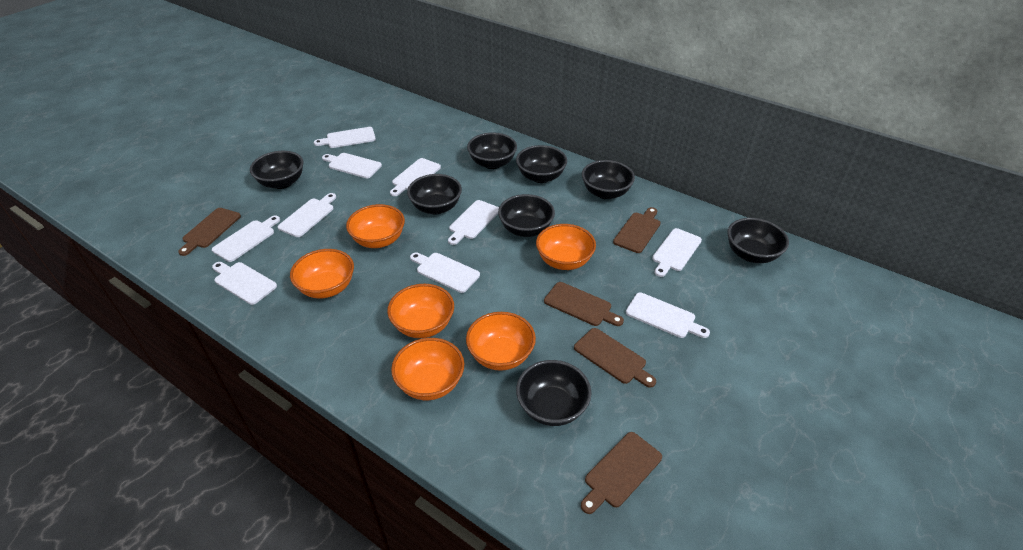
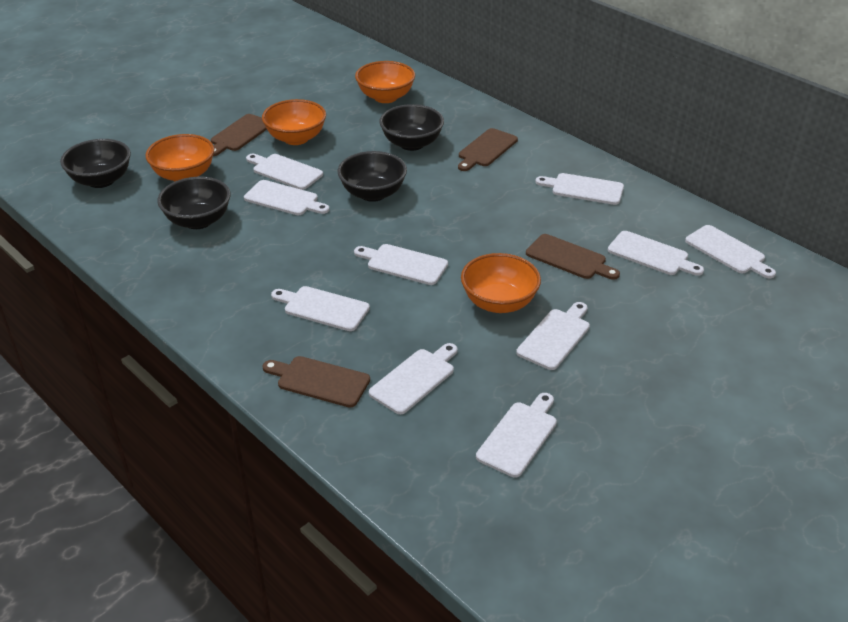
black bowl: 8 -> 4
brown cutting board: 5 -> 4
orange bowl: 6 -> 4

